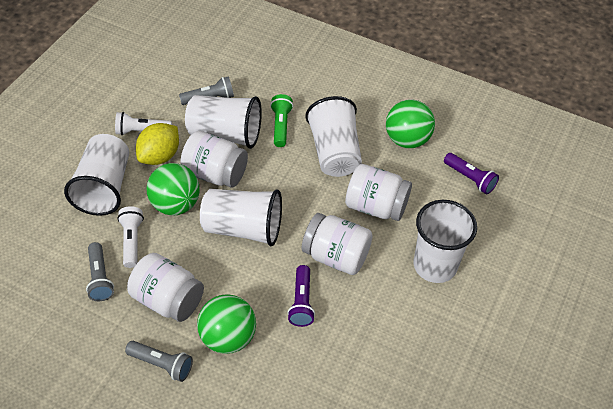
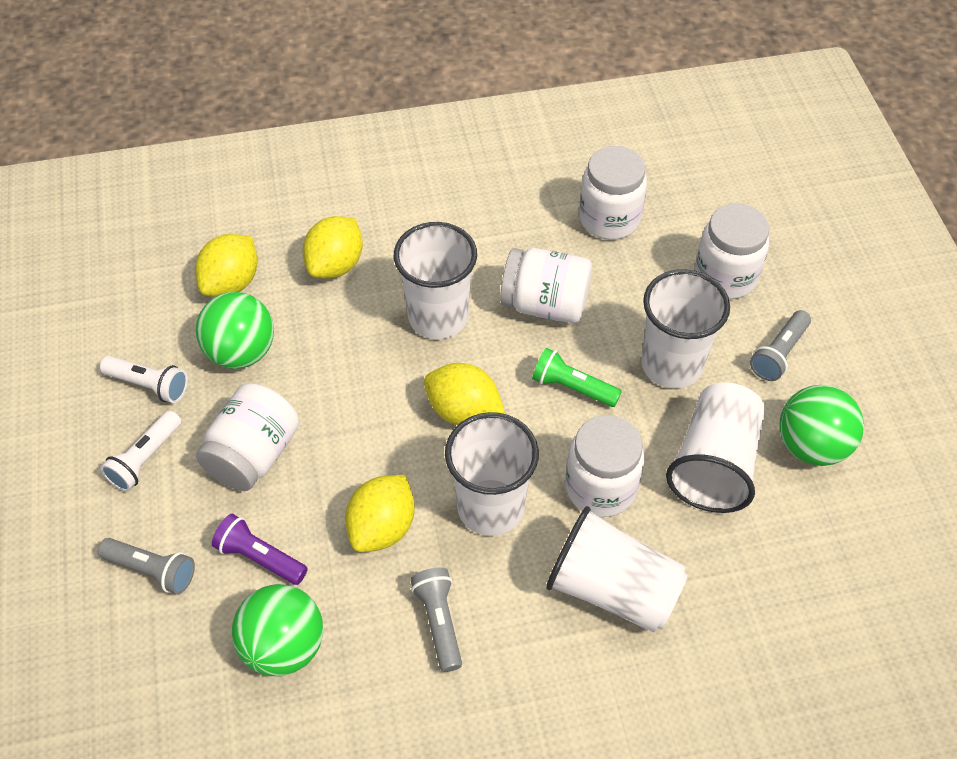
purple flashlight: 2 -> 1
white jar: 4 -> 5
yellow lemon: 1 -> 4

